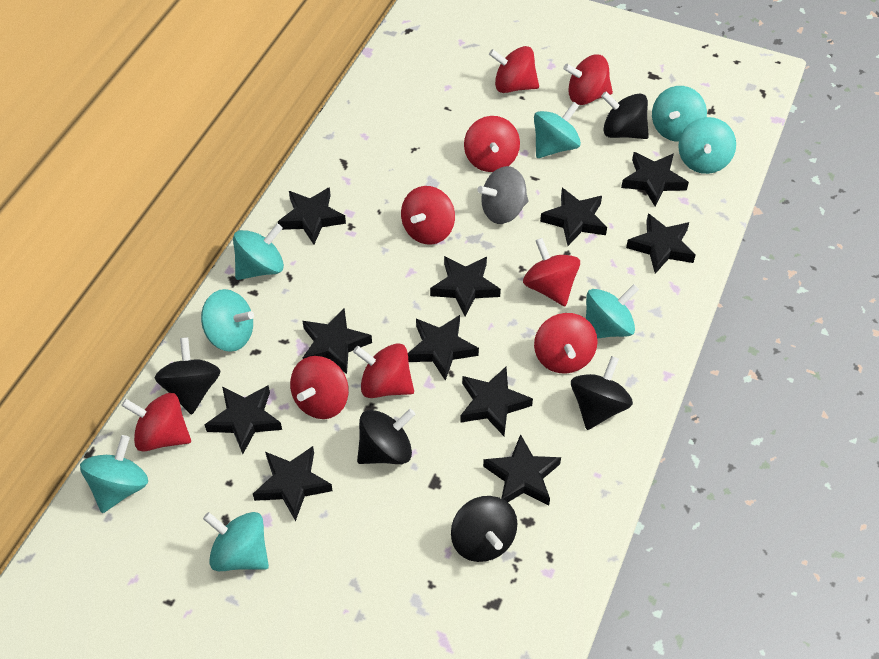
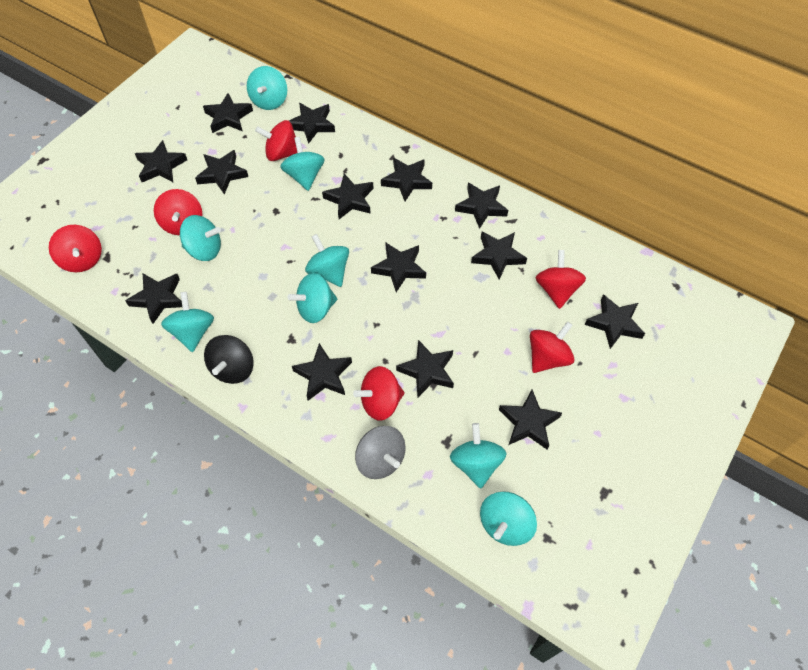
black spinning top: 5 -> 1
black star: 11 -> 14
red spinning top: 9 -> 6

